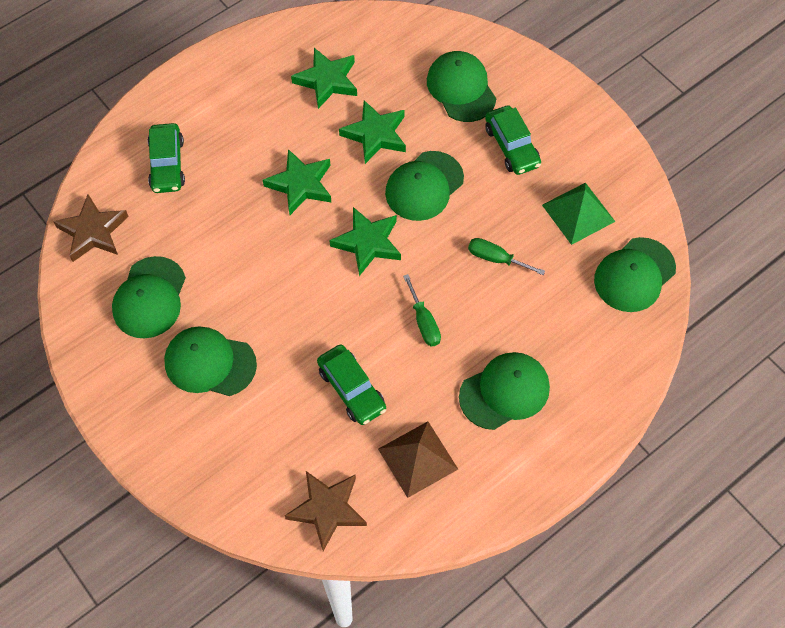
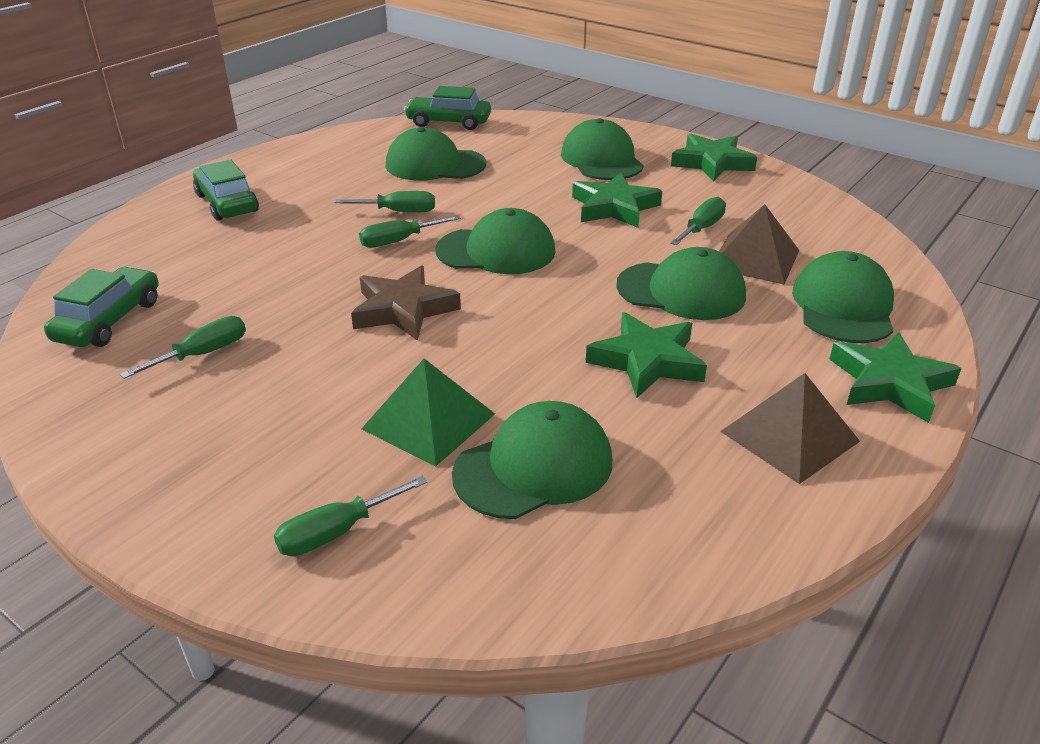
brown pyramid: 1 -> 2
brown star: 2 -> 1
green screwdriver: 2 -> 5

